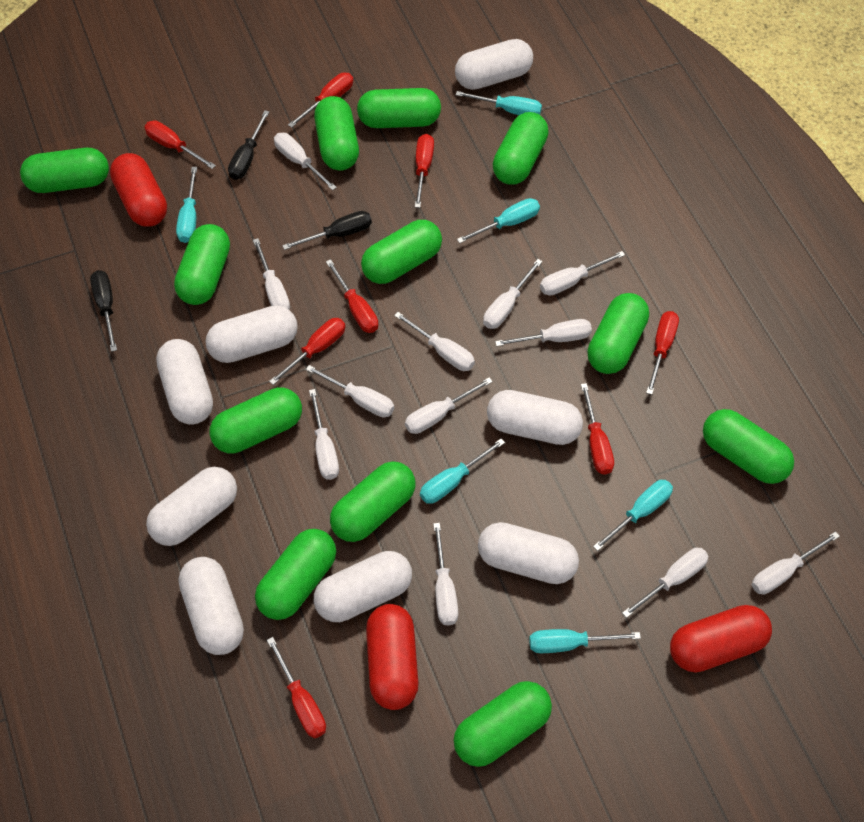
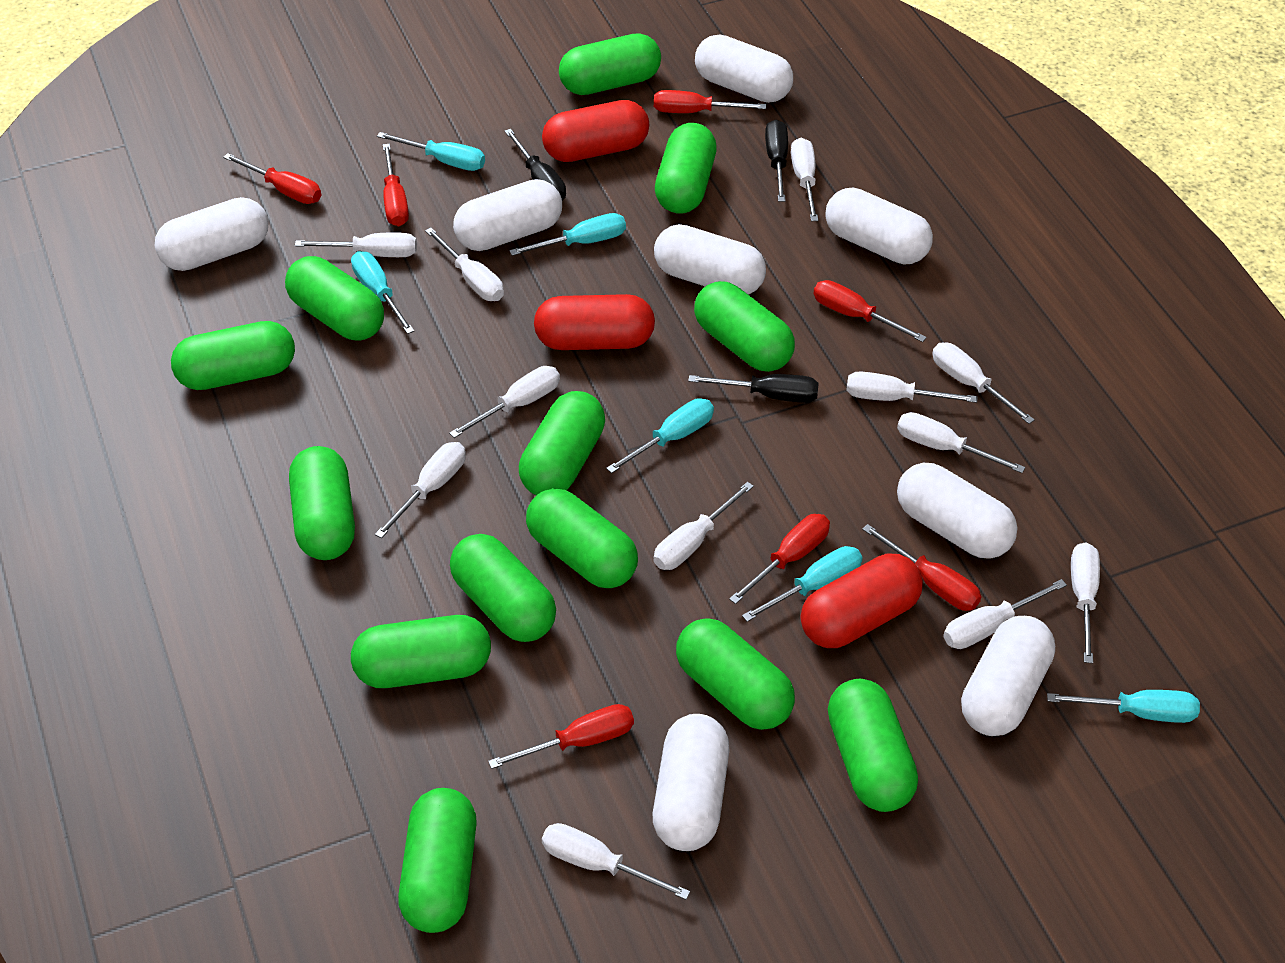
green capsule: 12 -> 13
red screwdriver: 8 -> 7

